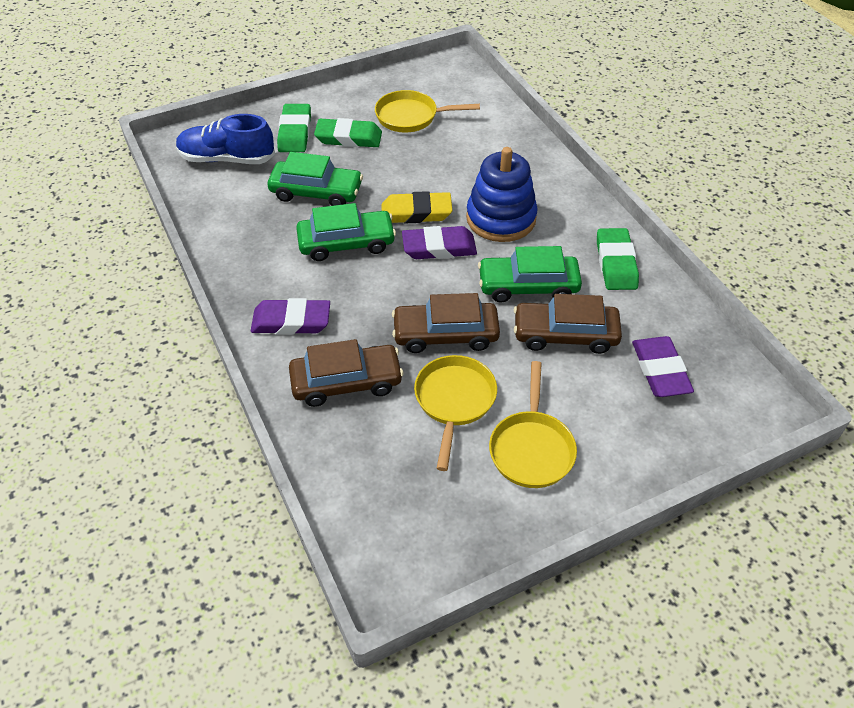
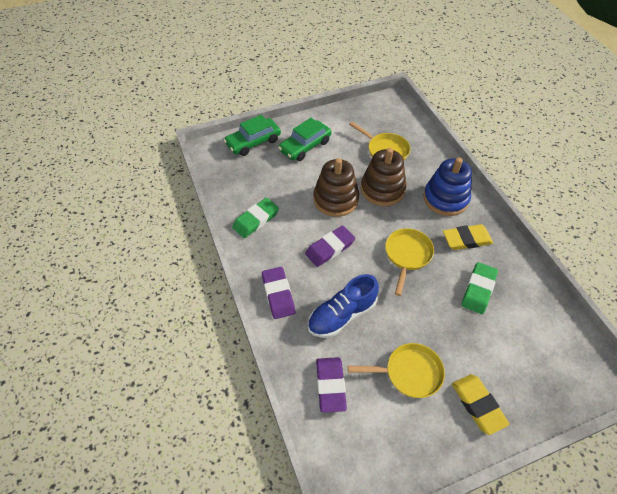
brown car: 3 -> 0
brown stacking toy: 0 -> 2
green car: 3 -> 2
green eraser: 3 -> 2
yellow eraser: 1 -> 2

